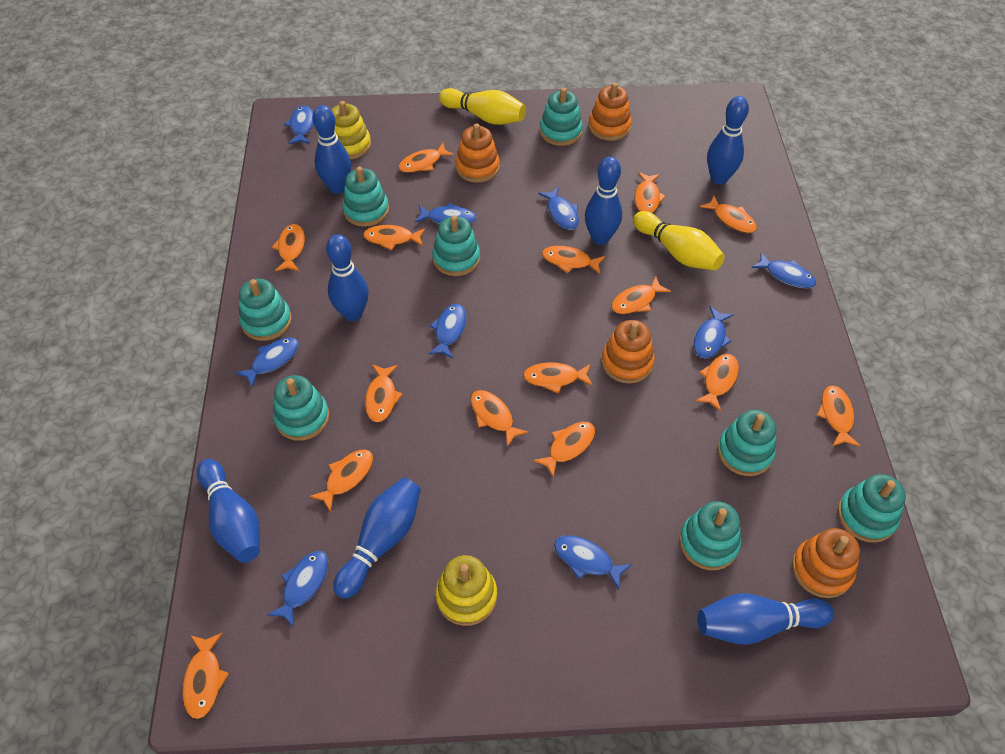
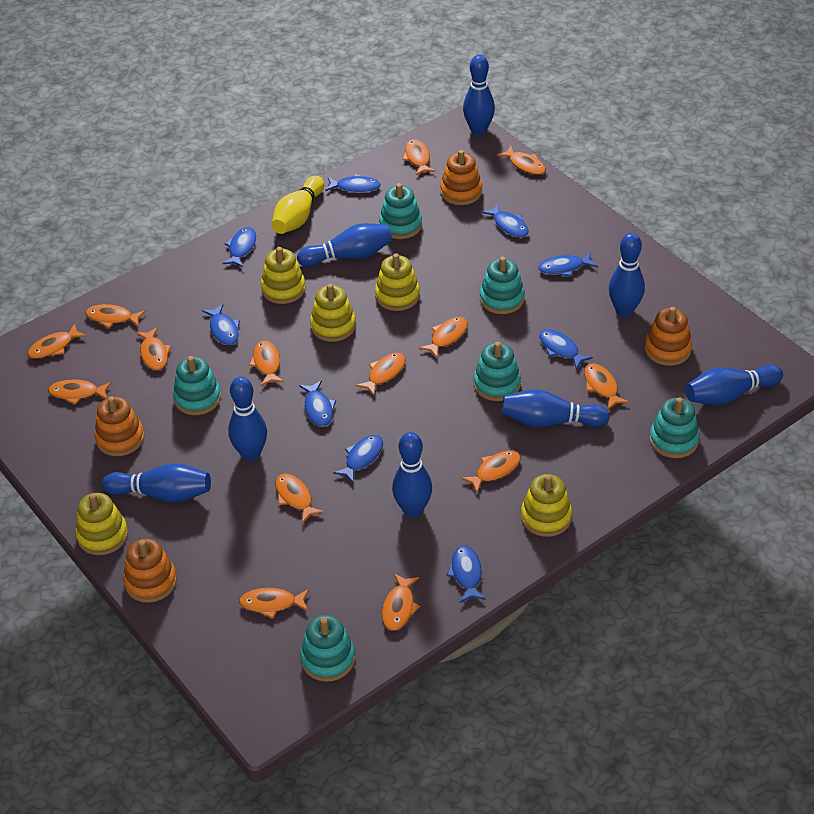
blue bowling pin: 7 -> 8
orange fish: 15 -> 14
turquoise stacking toy: 8 -> 6
yellow bowling pin: 2 -> 1
yellow stacking toy: 2 -> 5

